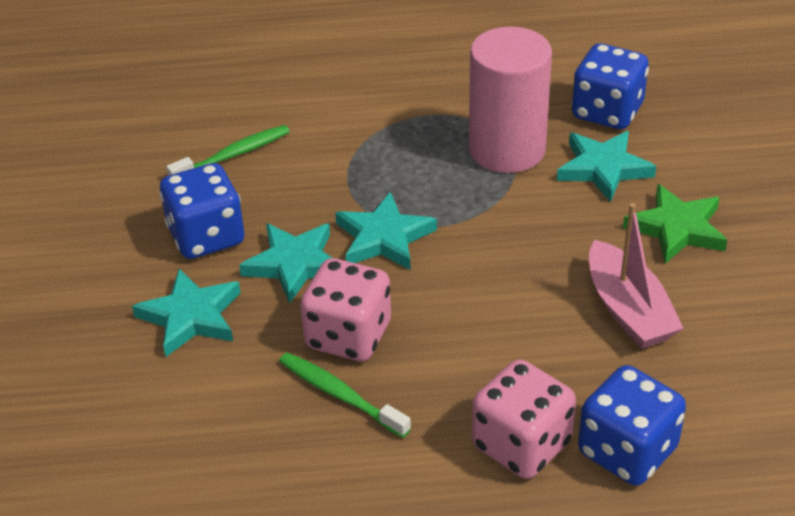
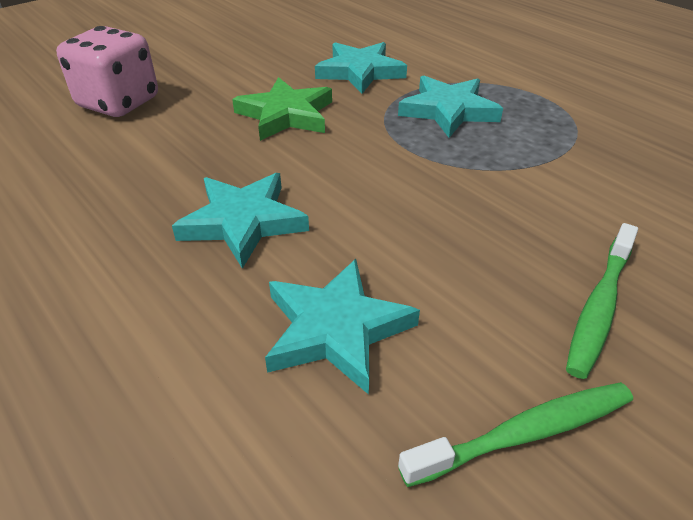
blue dice: 3 -> 0
pink boat: 1 -> 0
pink cylinder: 1 -> 0
pink dice: 2 -> 1

